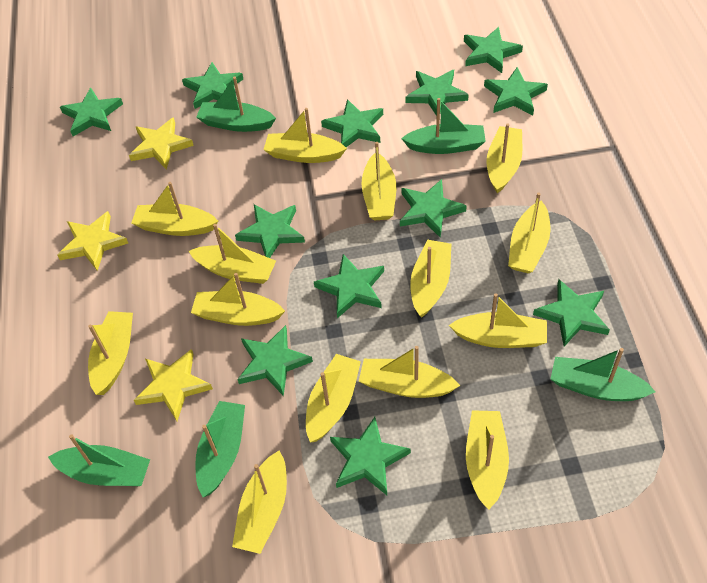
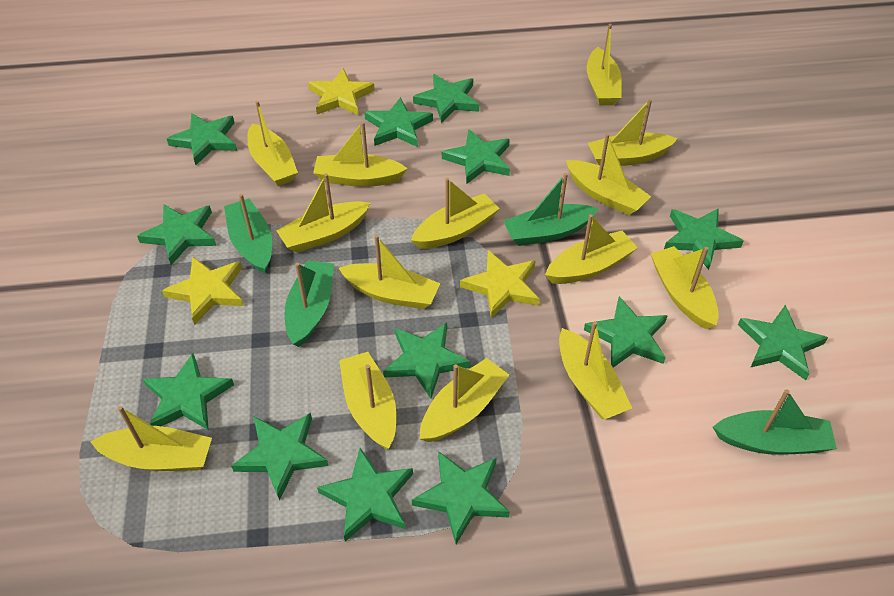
green boat: 5 -> 4
green star: 12 -> 13

